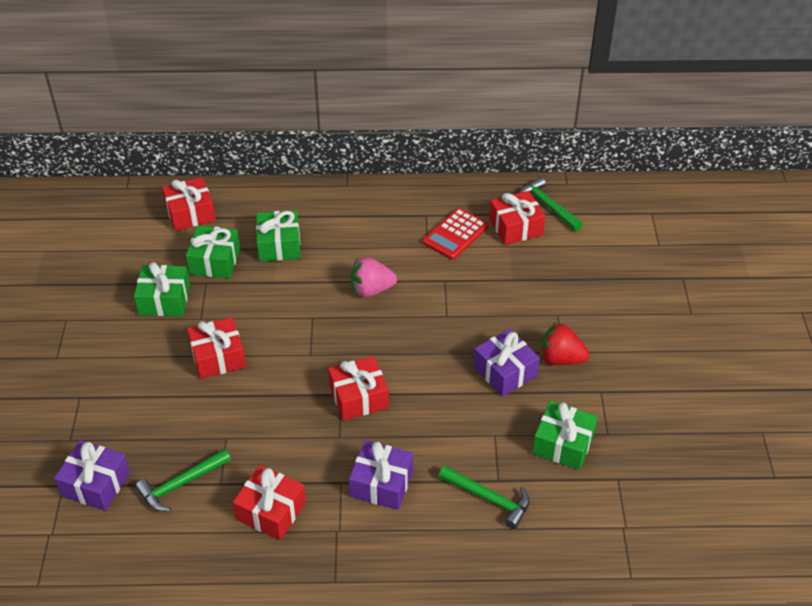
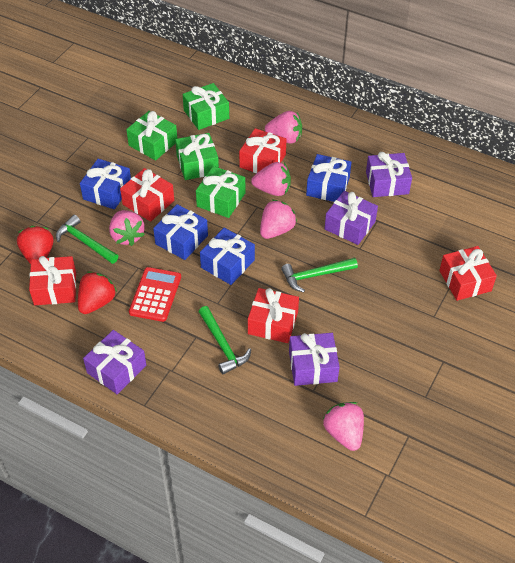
blue gift: 0 -> 4
pink strawberry: 1 -> 5
purple gift: 3 -> 4
red strawberry: 1 -> 2

